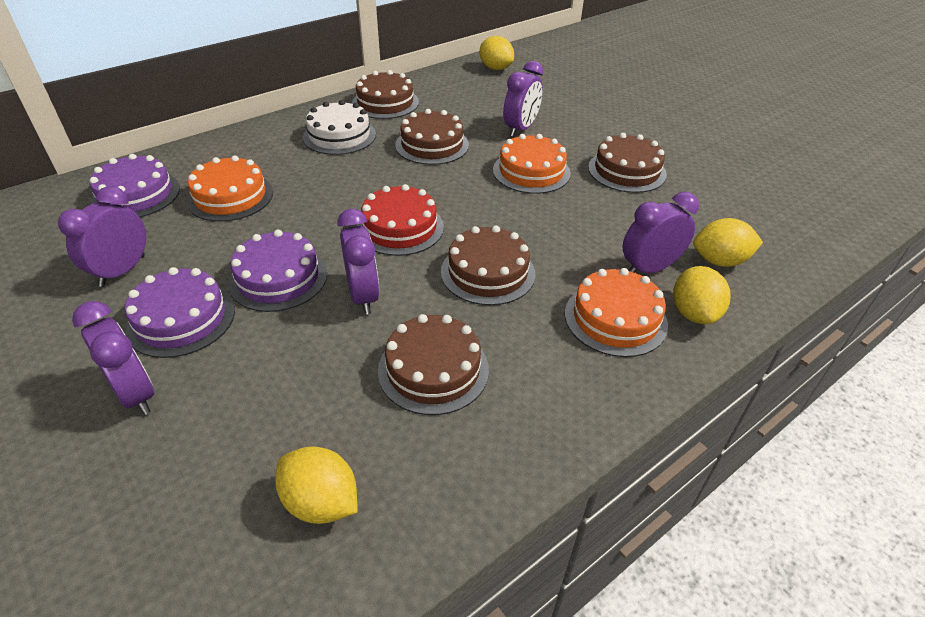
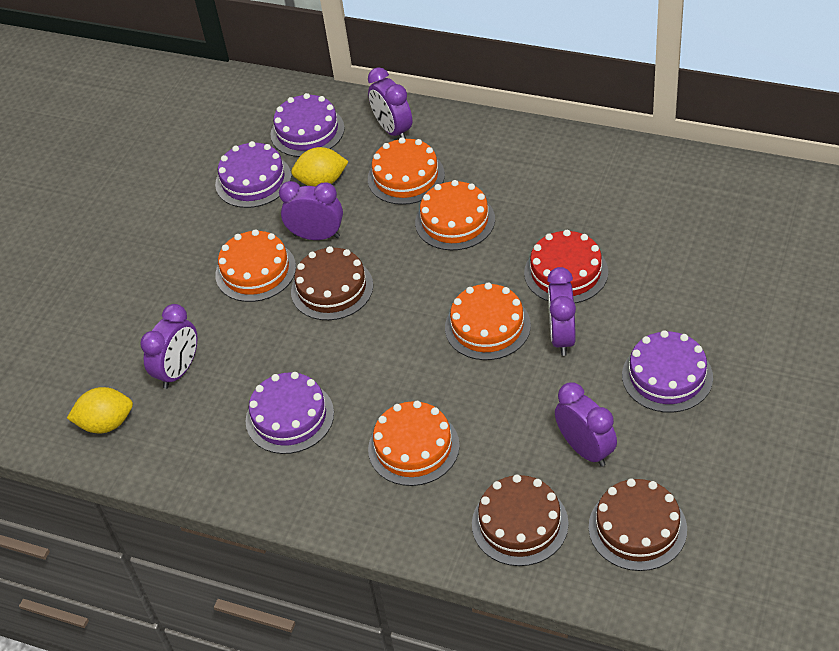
brown cake: 5 -> 3
orange cake: 3 -> 5
purple cake: 3 -> 4
white cake: 1 -> 0
yellow lemon: 4 -> 2

